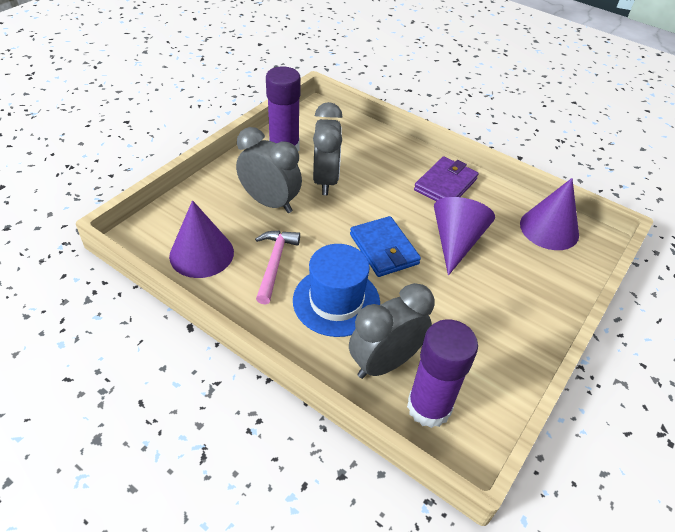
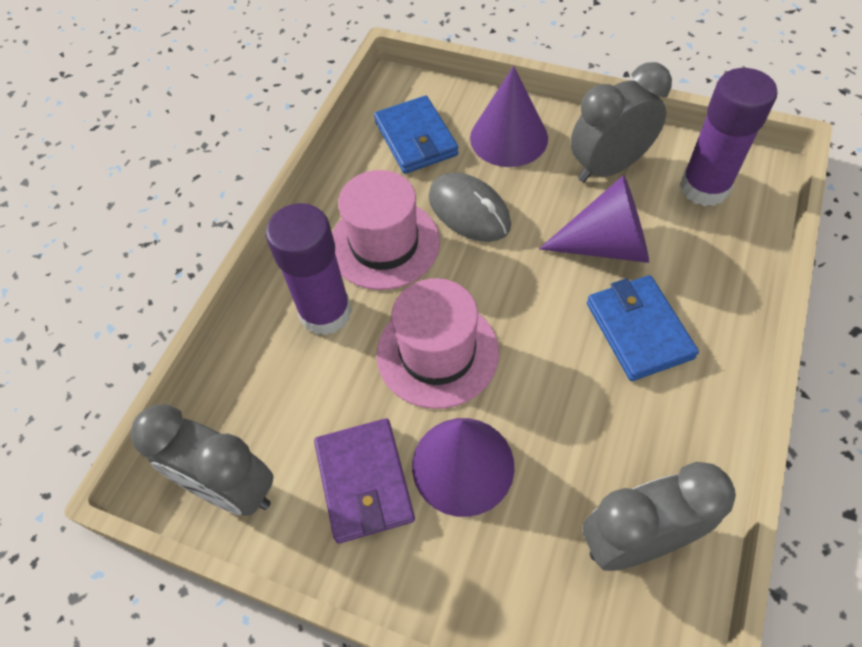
blue hat: 1 -> 0
blue wallet: 1 -> 2
grey mouse: 0 -> 1
pink hammer: 1 -> 0
pink hat: 0 -> 2

